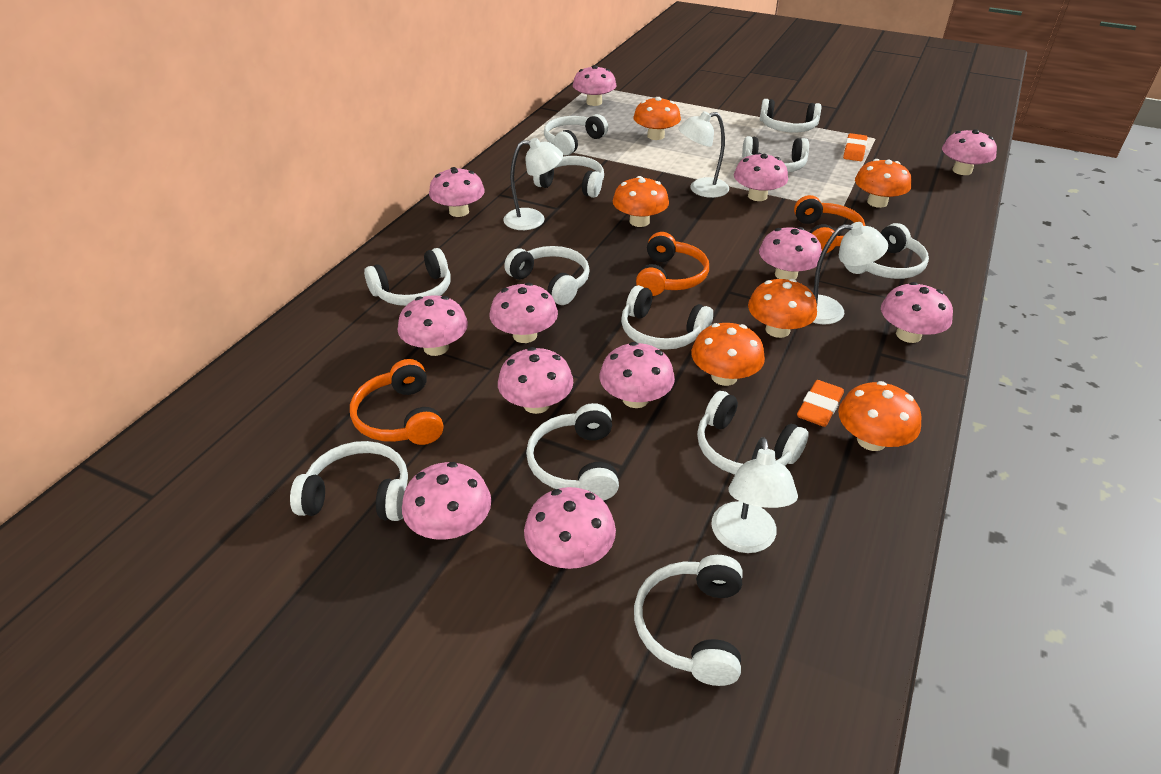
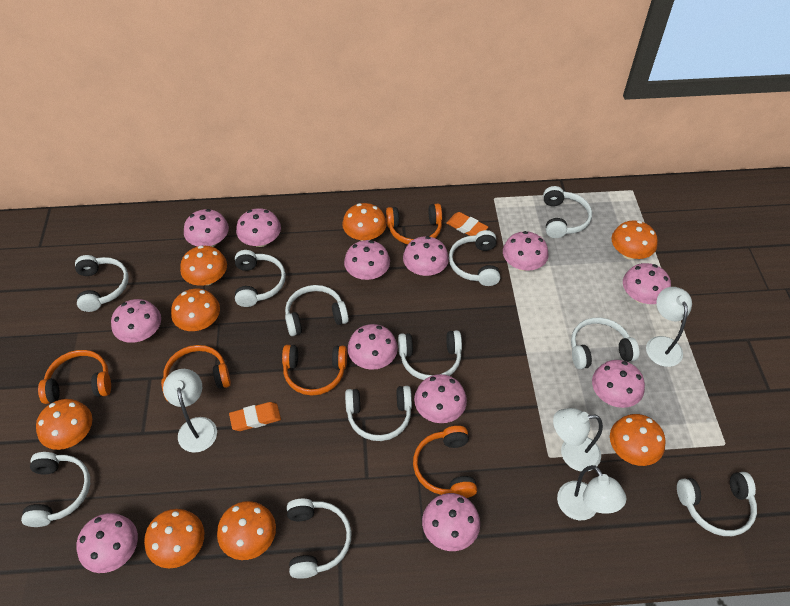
orange headphones: 3 -> 5
orange mushroom: 6 -> 8
white headphones: 12 -> 11

